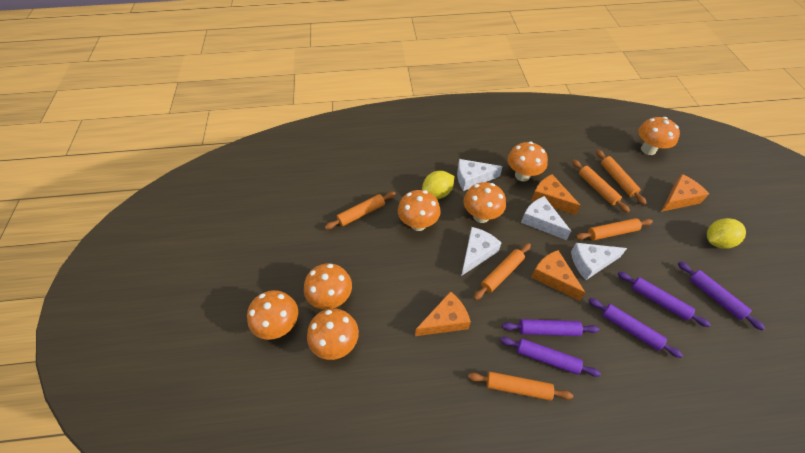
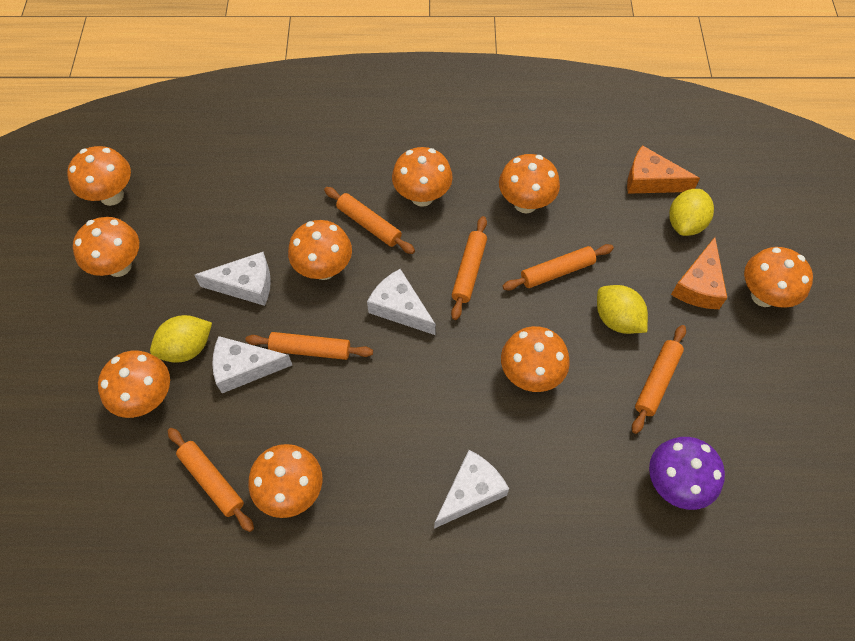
orange cheese: 4 -> 2
orange mushroom: 7 -> 9
purple mushroom: 0 -> 1
purple rolling pin: 5 -> 0
yellow lemon: 2 -> 3

